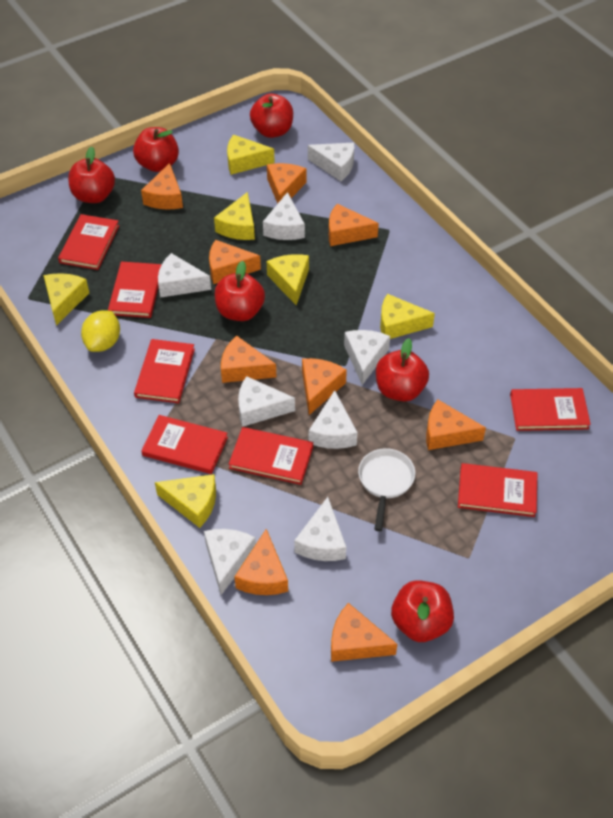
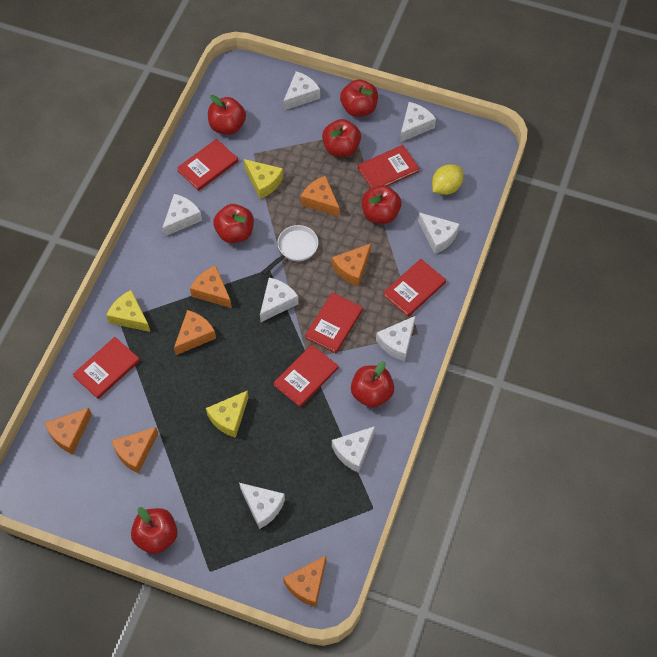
orange cheese: 9 -> 7
red apple: 6 -> 7
red book: 7 -> 6
yellow cheese: 6 -> 3

